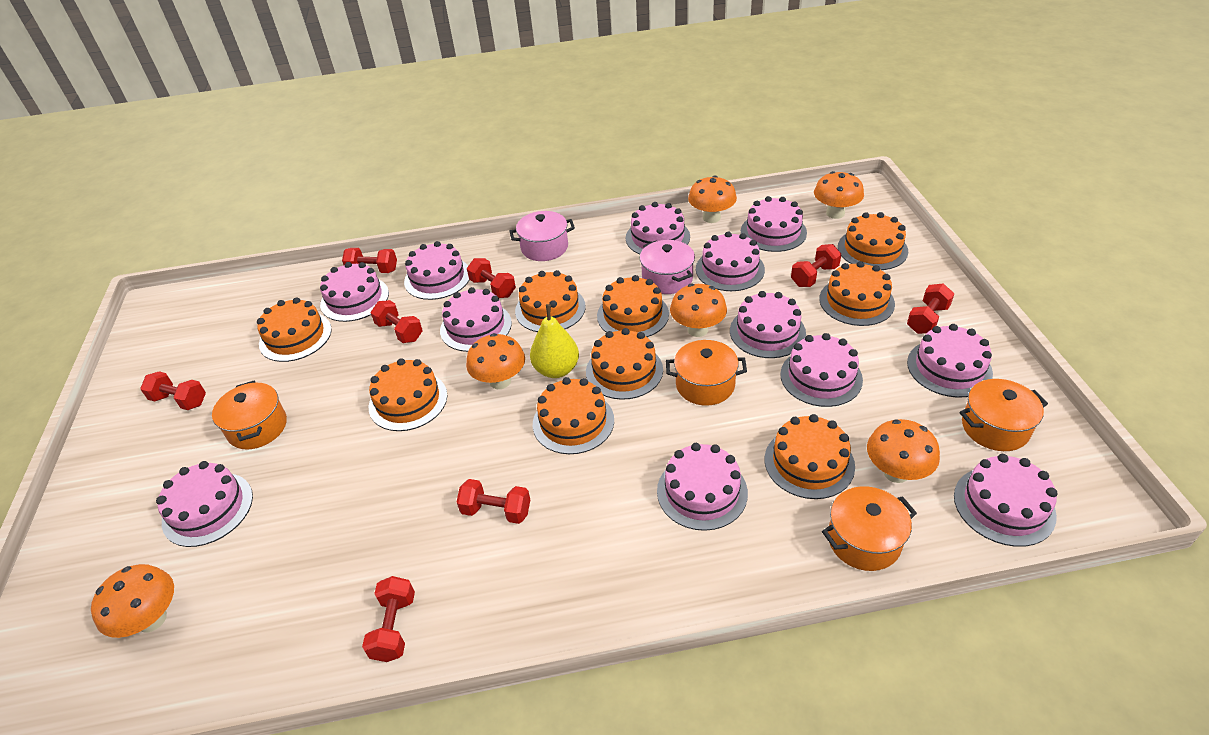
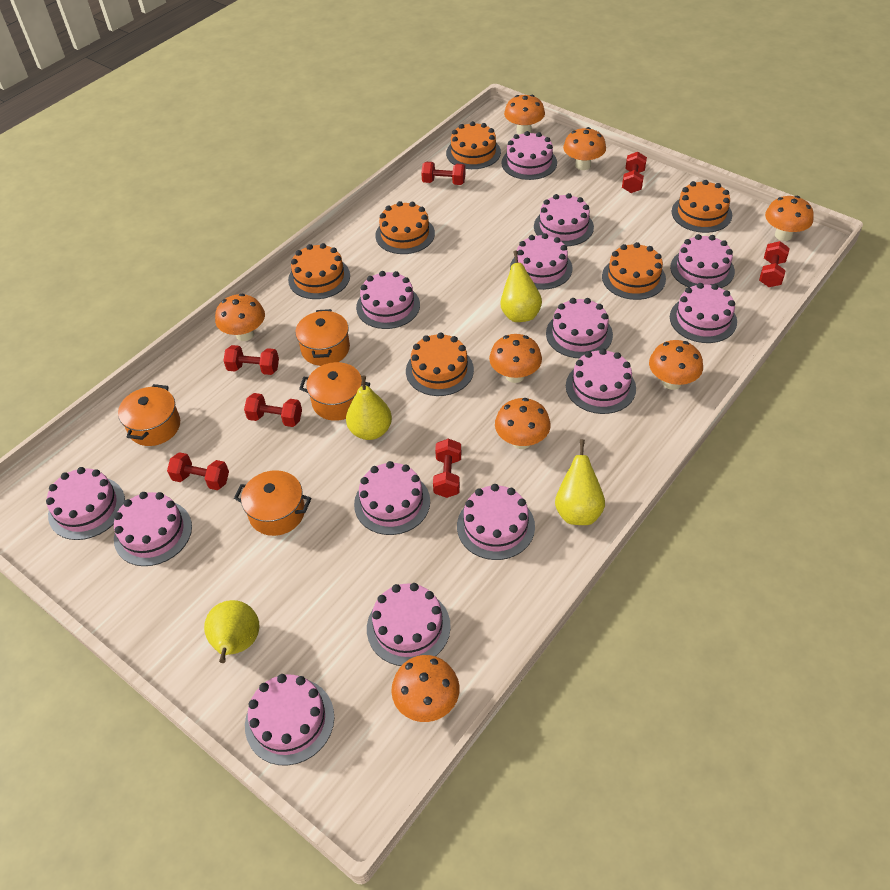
orange cake: 9 -> 6
orange mushroom: 6 -> 8
pink cake: 12 -> 14
pink pot: 2 -> 0
red dumbbell: 8 -> 7
yellow pear: 1 -> 4

